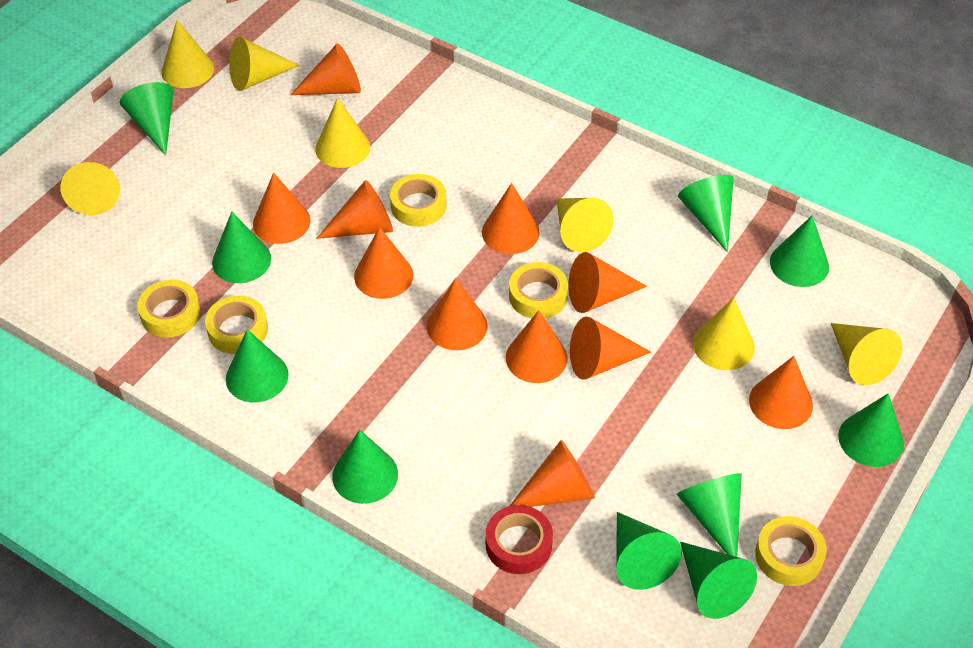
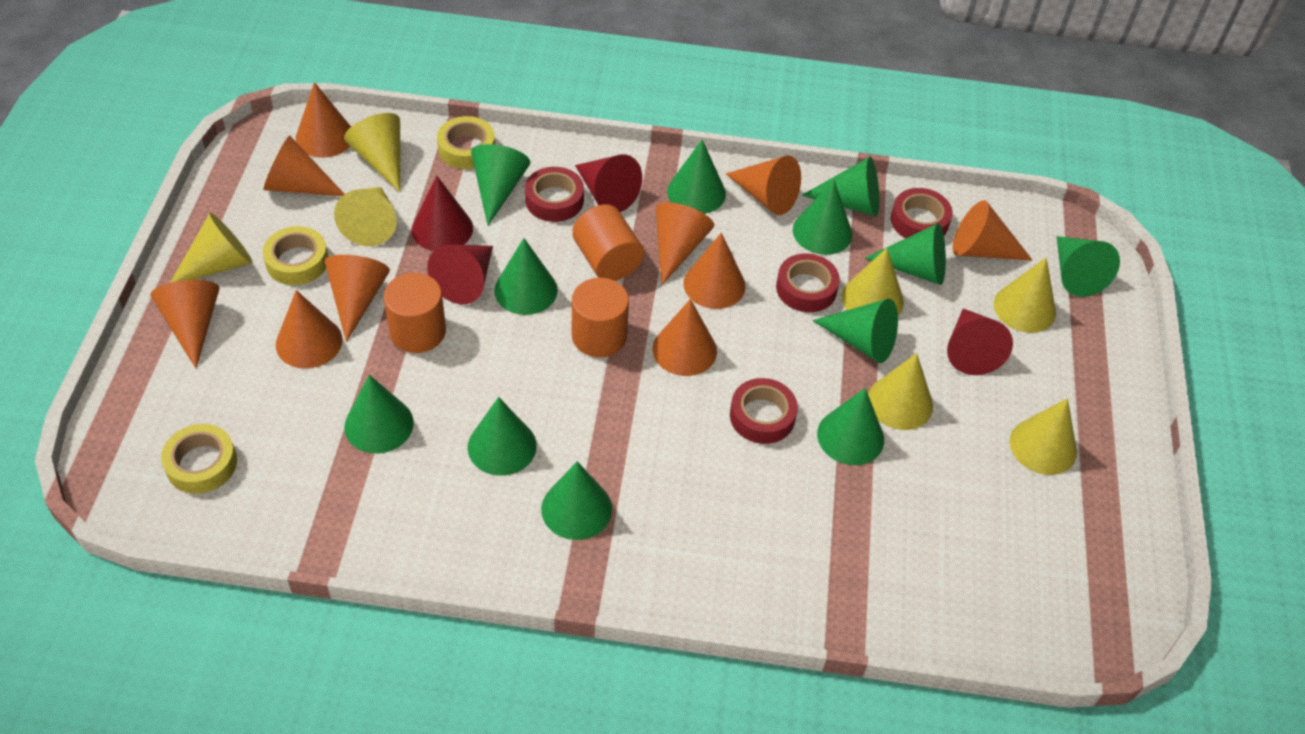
green cone: 10 -> 12
orange cone: 11 -> 10
orange cylinder: 0 -> 3
red cone: 0 -> 4
red tape: 1 -> 4
yellow tape: 5 -> 3

